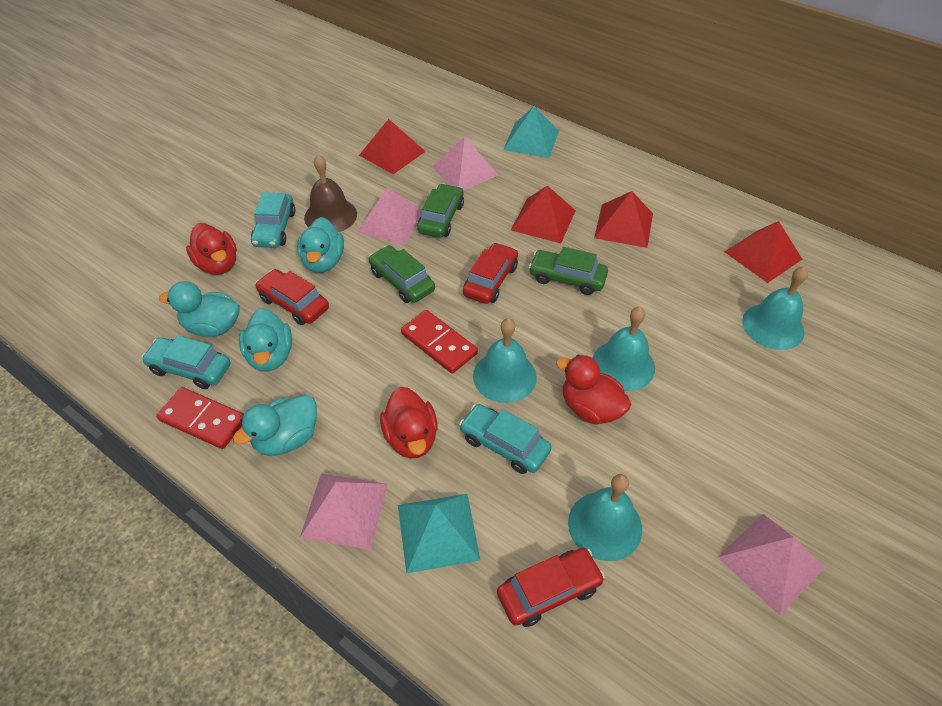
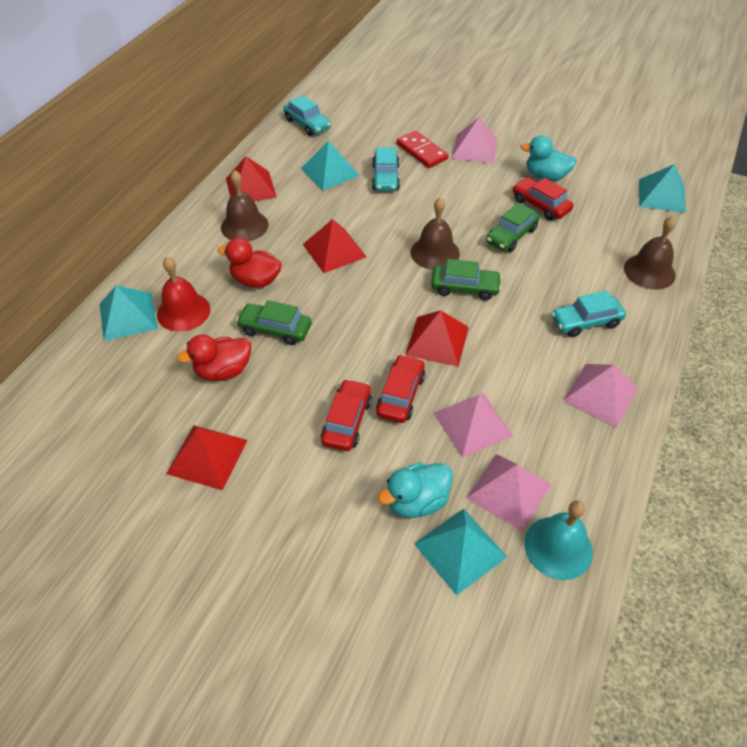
brown bell: 1 -> 3
red bell: 0 -> 1
red domino: 2 -> 1
red duck: 3 -> 2
turquoise bell: 4 -> 1
turquoise duck: 4 -> 2
turquoise pyramid: 2 -> 4

